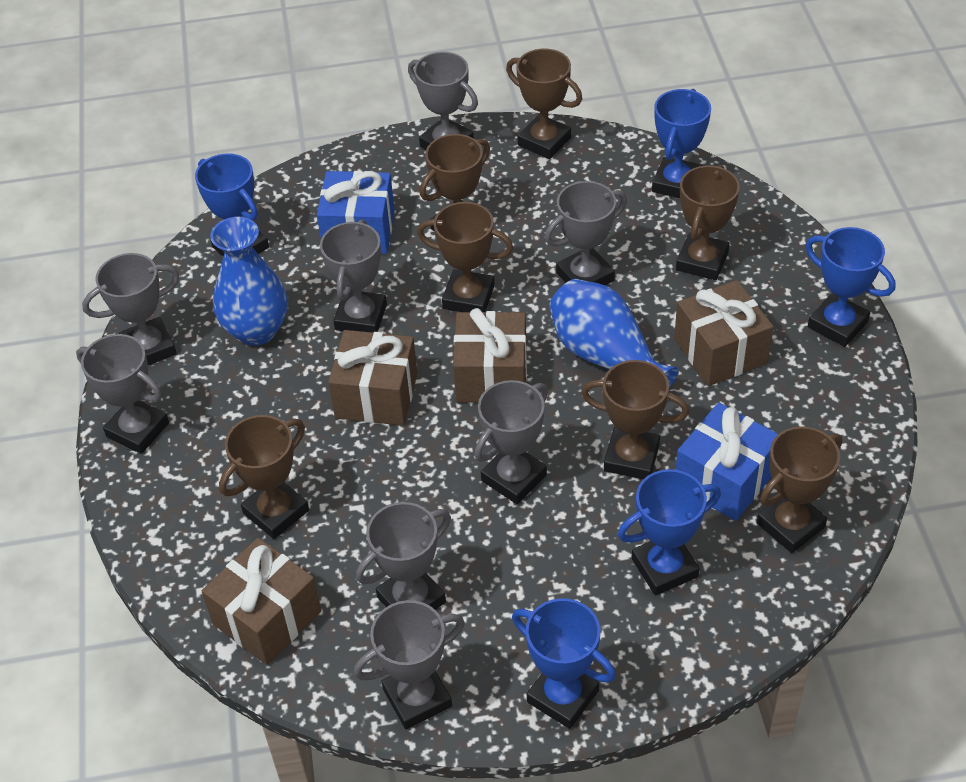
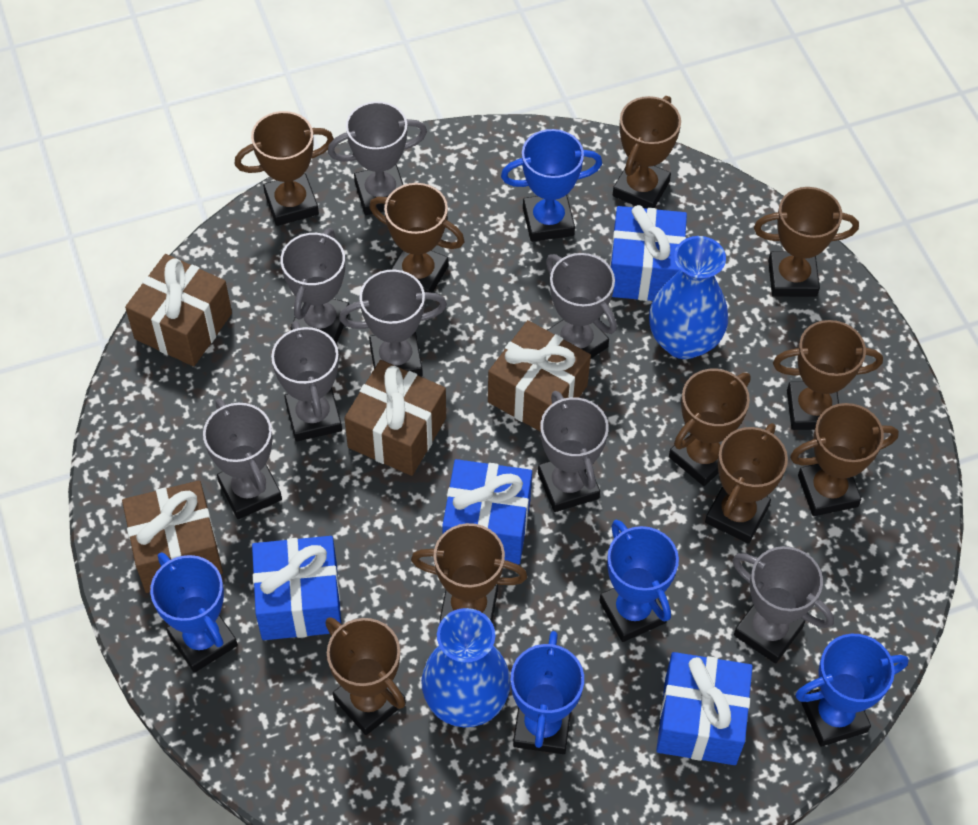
blue gift: 2 -> 4
brown trophy: 7 -> 10

